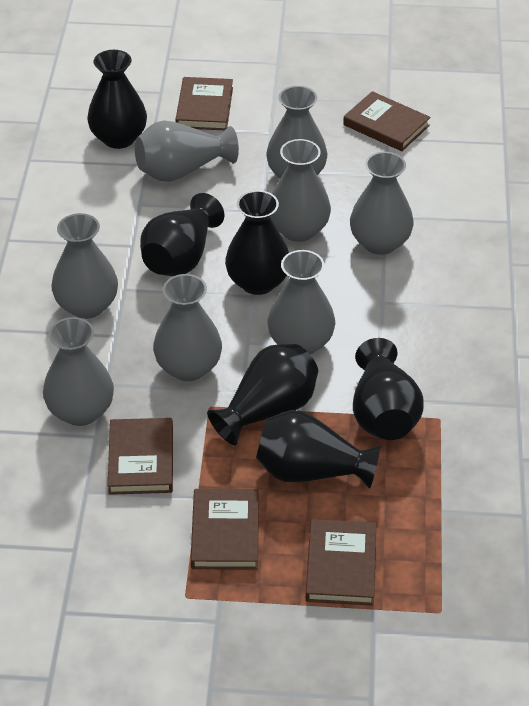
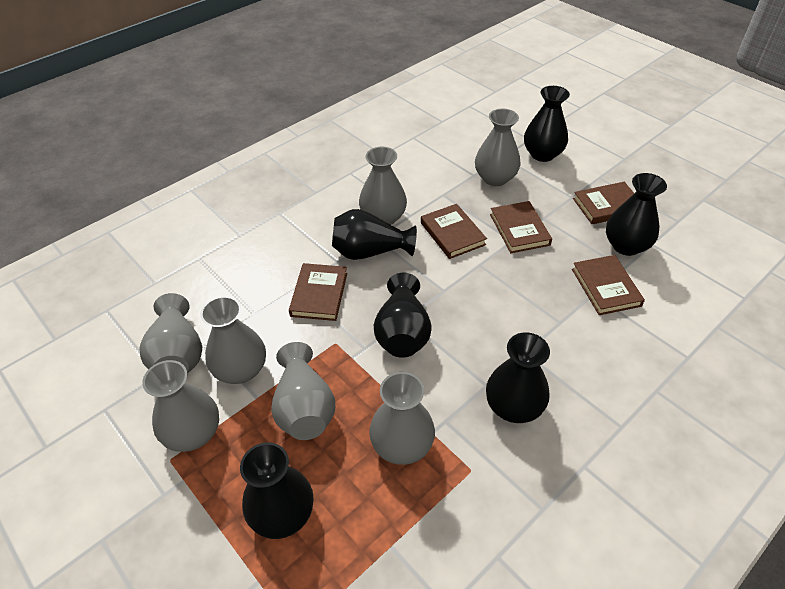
grey vase: 8 -> 7

